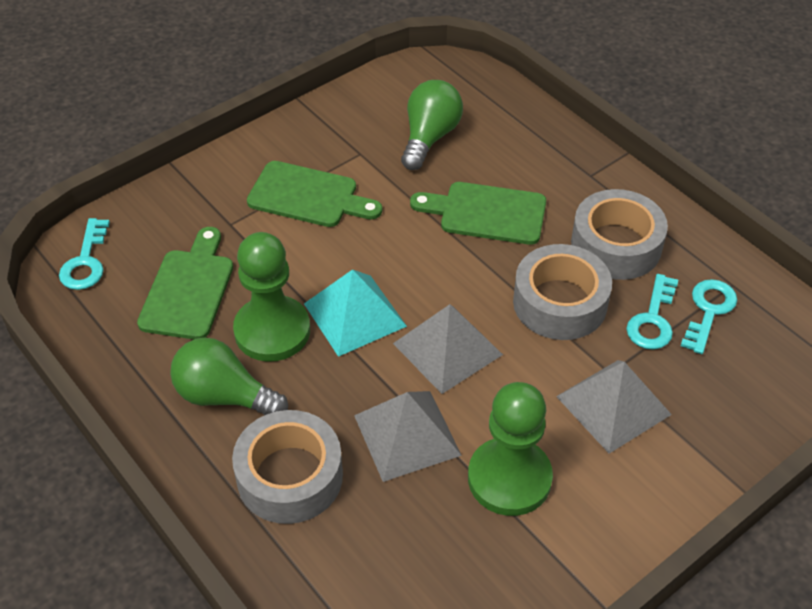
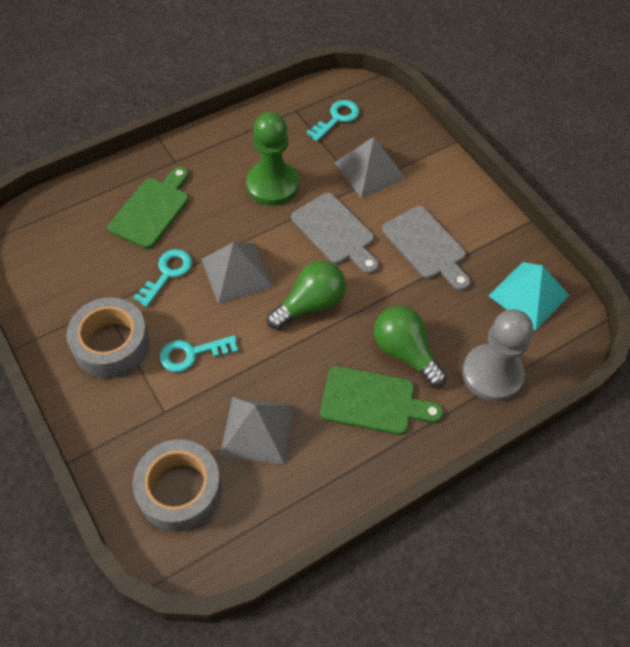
green cutting board: 3 -> 2
green pawn: 2 -> 1
grey cutting board: 0 -> 2
grey pawn: 0 -> 1
grey tape: 3 -> 2

